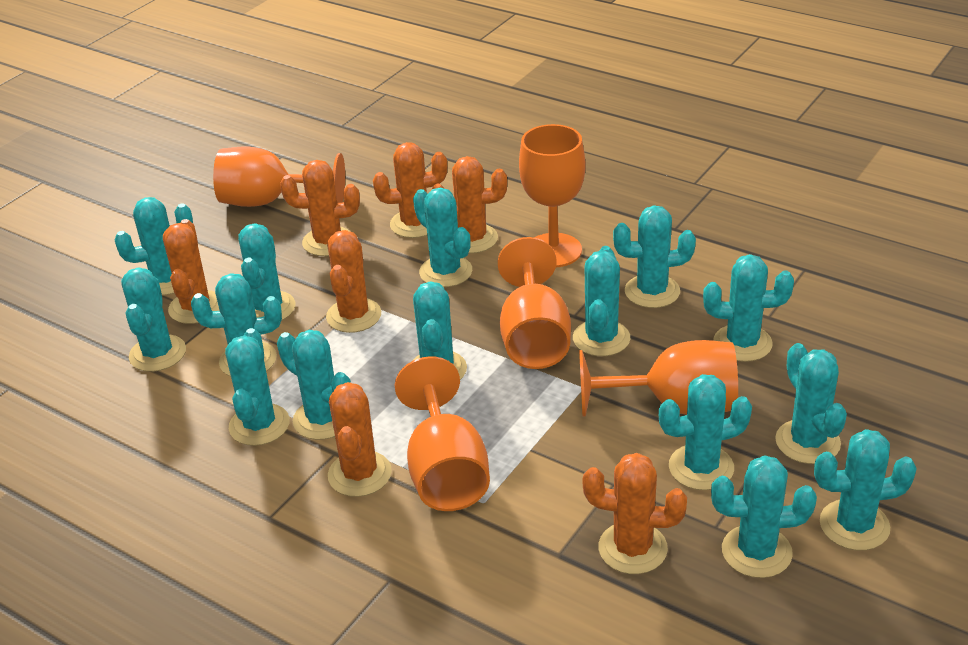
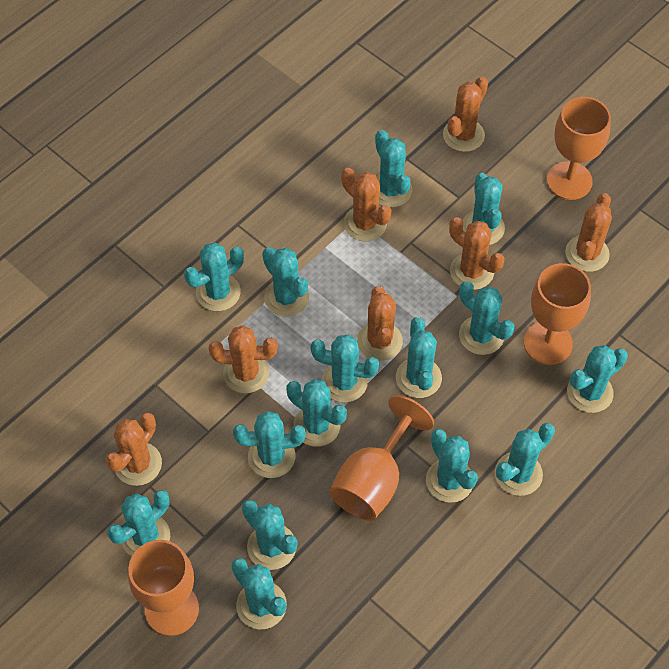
orange goblet: 5 -> 4

